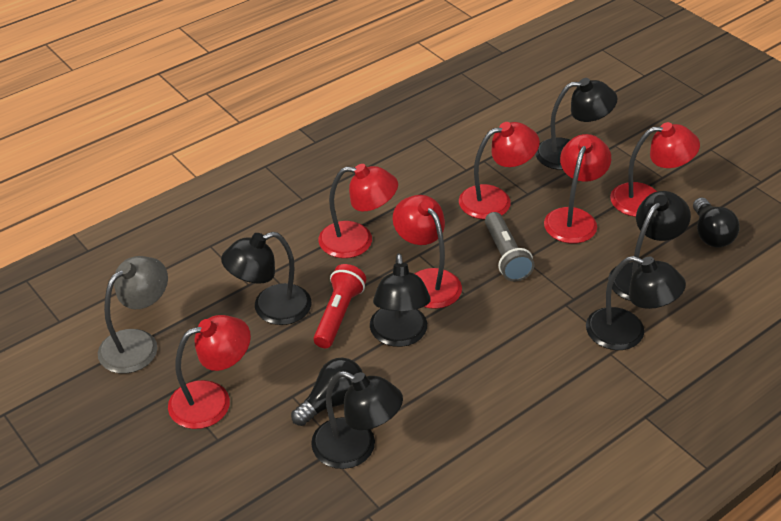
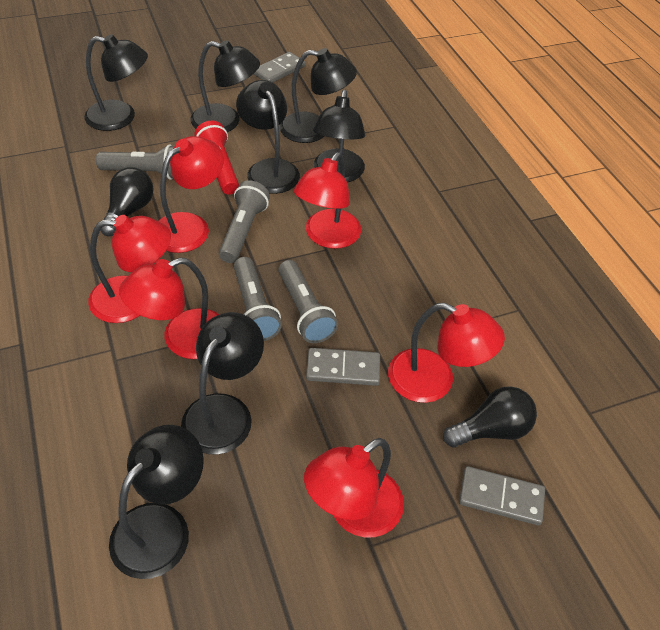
black lamp: 6 -> 7
grey domino: 0 -> 3
grey flashlight: 1 -> 4
grey lamp: 1 -> 0

